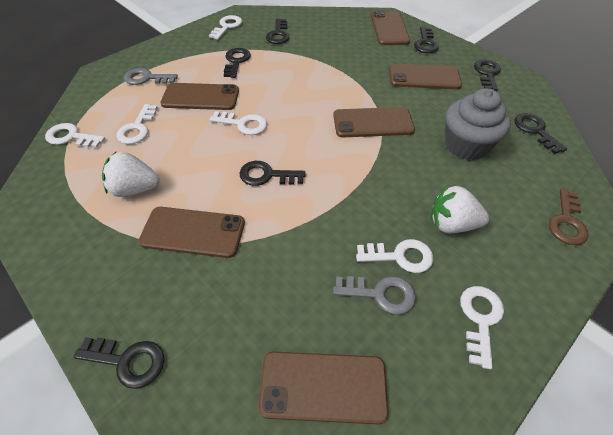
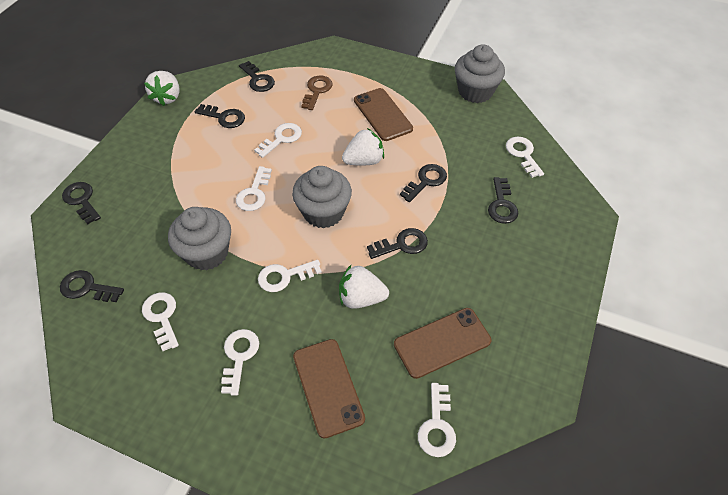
brown phone: 6 -> 3
grey cupcake: 1 -> 3
grey key: 2 -> 0
white key: 6 -> 7
white strawberry: 2 -> 3

